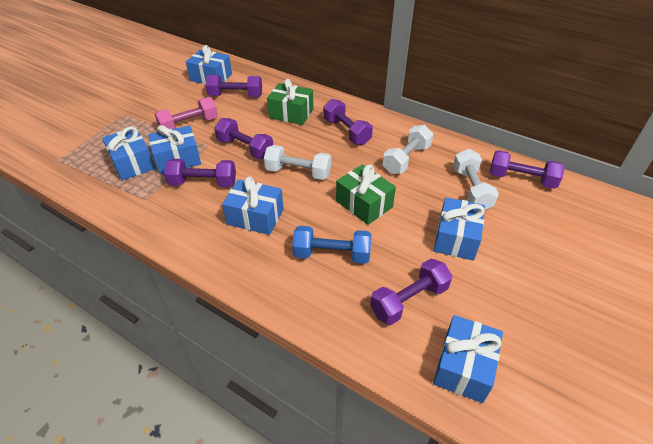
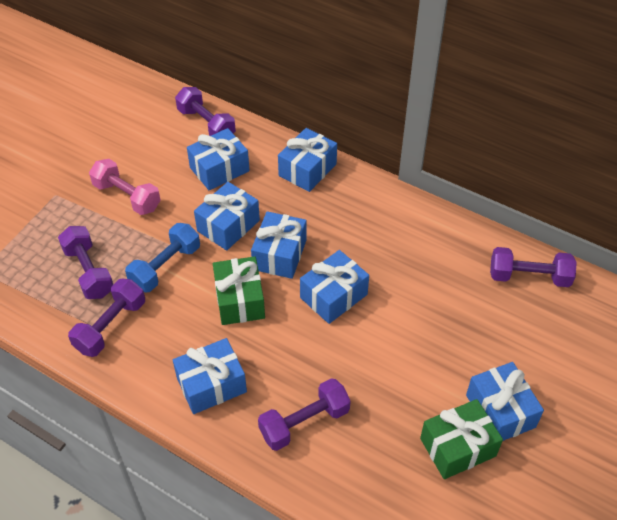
blue gift: 6 -> 7
purple dumbbell: 6 -> 5
white dumbbell: 3 -> 0

